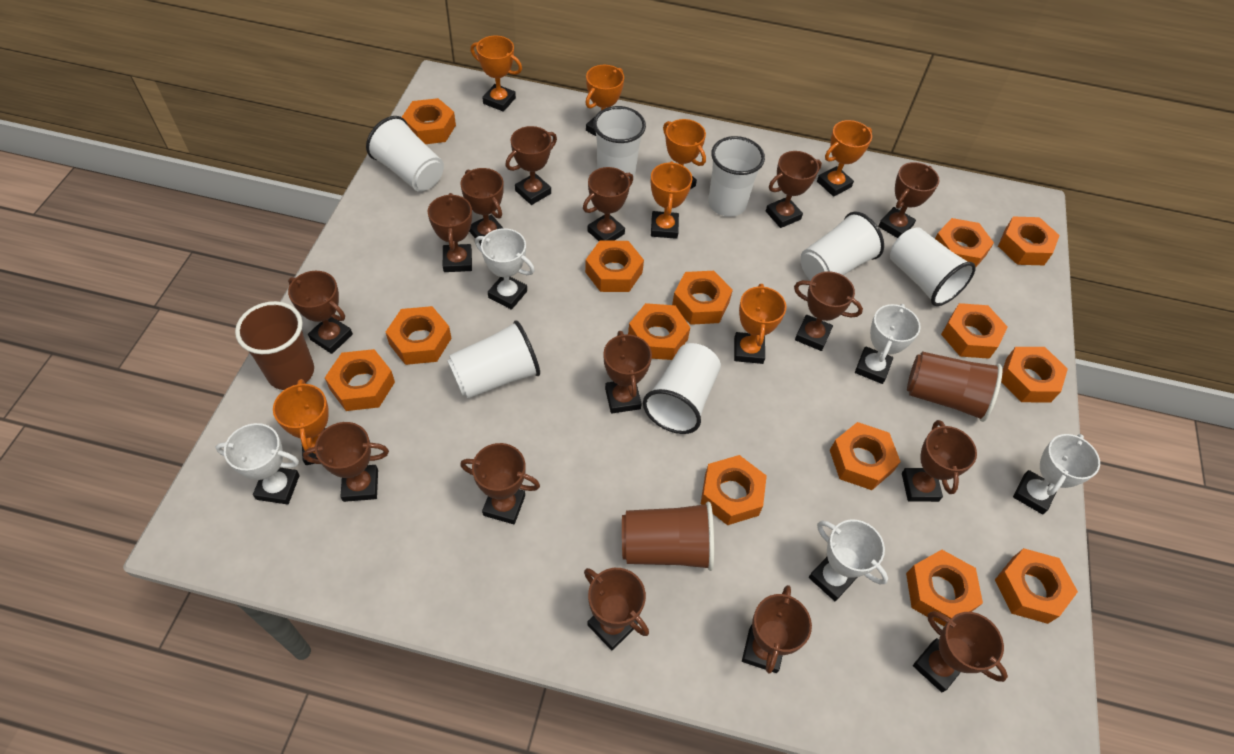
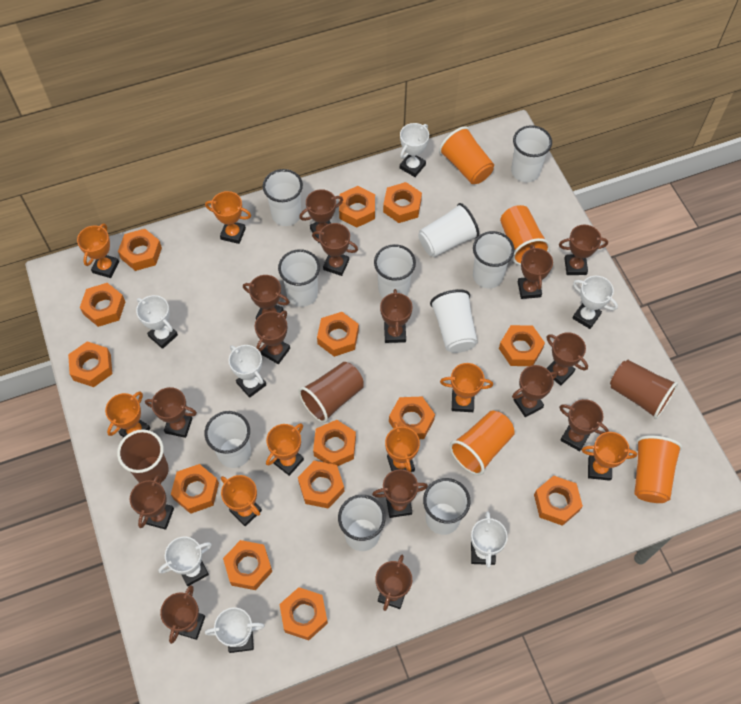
orange cup: 0 -> 4
orange trophy: 7 -> 8
white cup: 7 -> 10
white trophy: 5 -> 7

